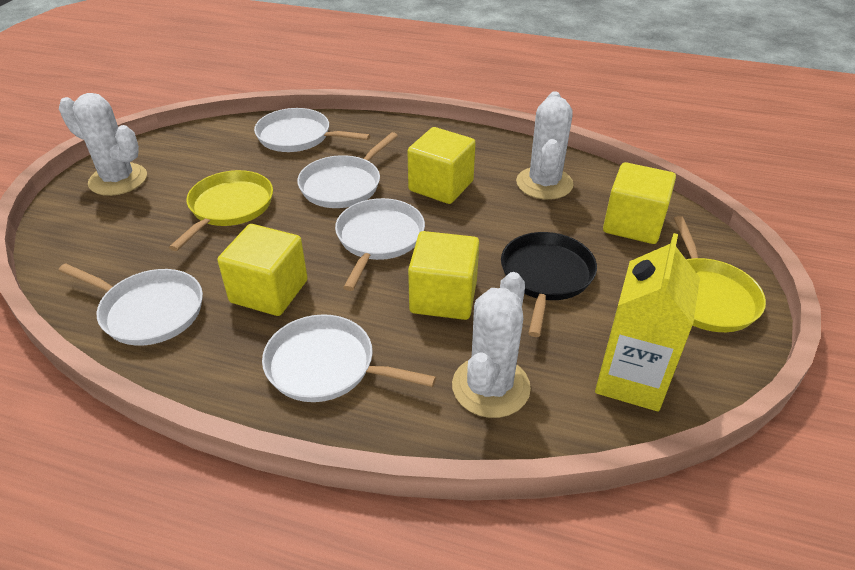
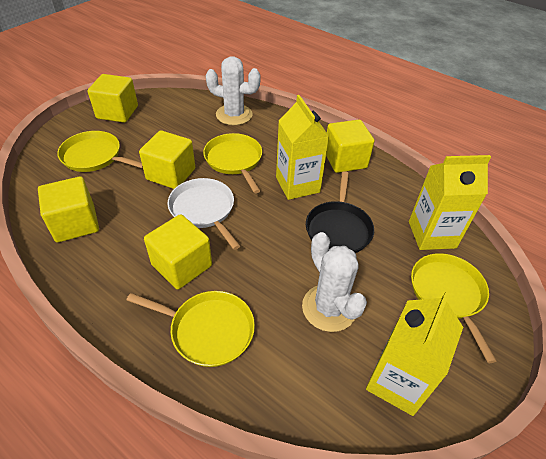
white cactus: 3 -> 2
white pan: 5 -> 1
yellow carton: 1 -> 3
yellow cube: 4 -> 5
yellow pan: 2 -> 4

